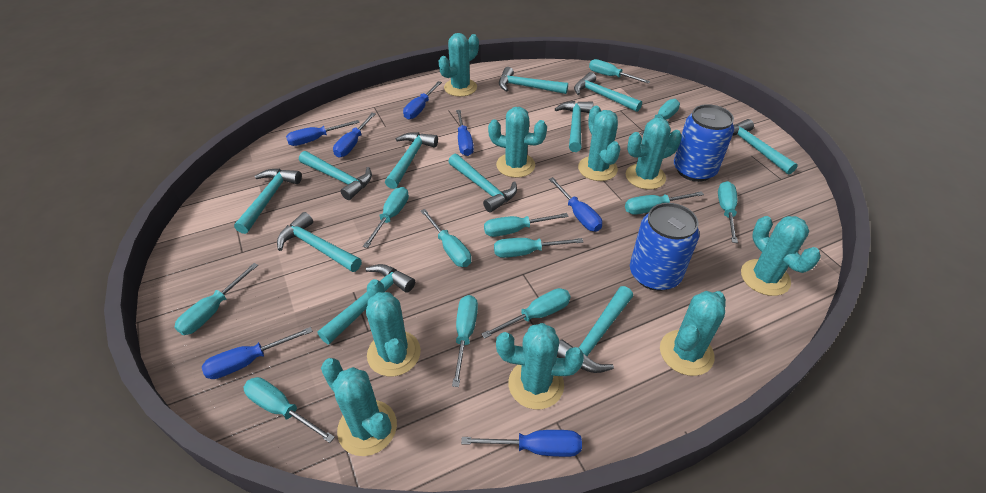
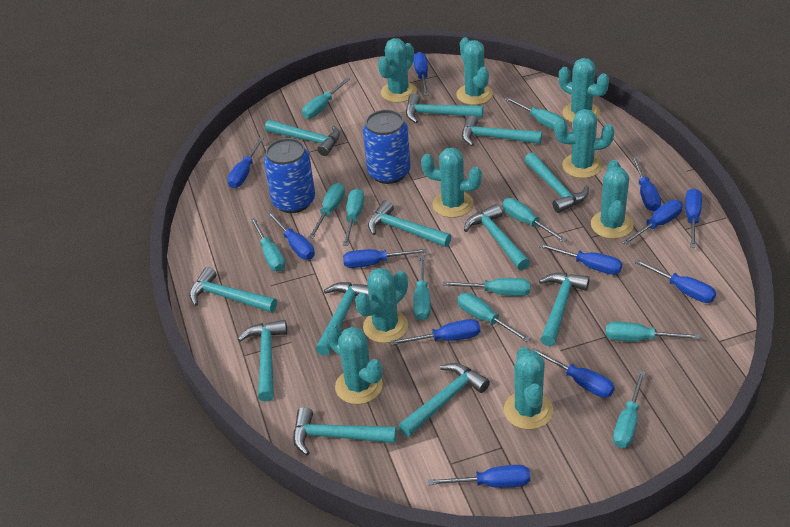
blue screwdriver: 7 -> 12
turquoise hammer: 11 -> 12
turquoise screwdriver: 12 -> 11

